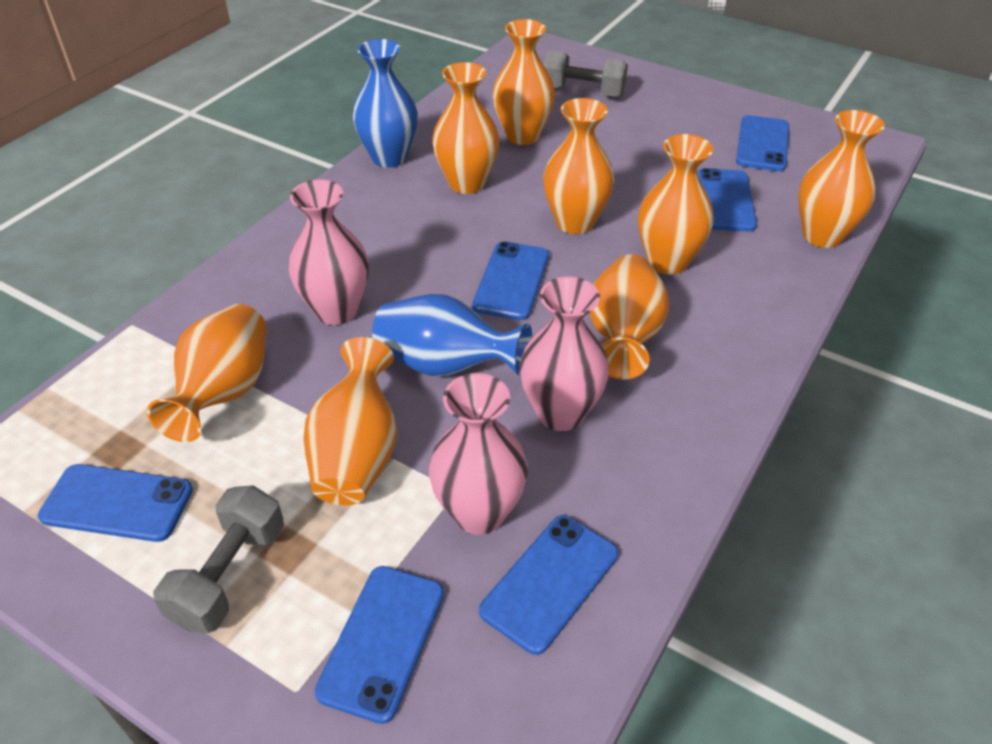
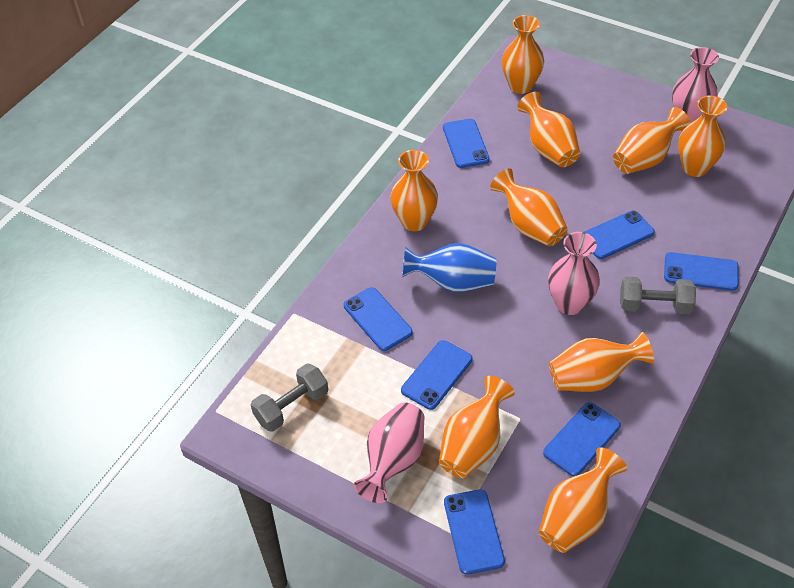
blue phone: 6 -> 7
blue vase: 2 -> 1
orange vase: 8 -> 9

